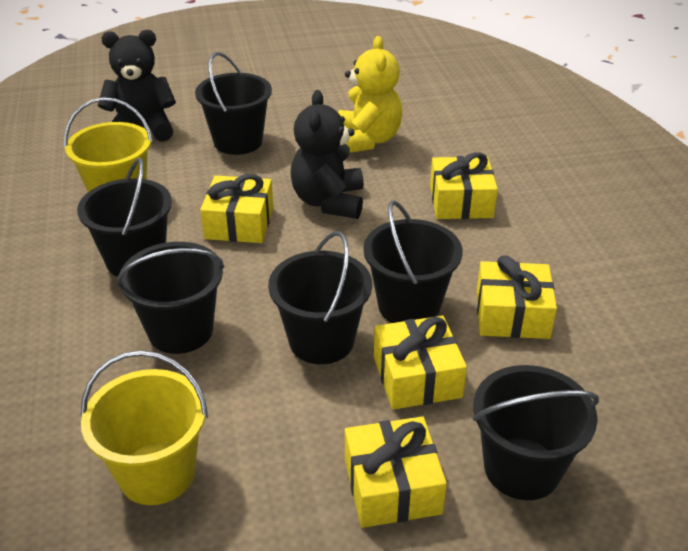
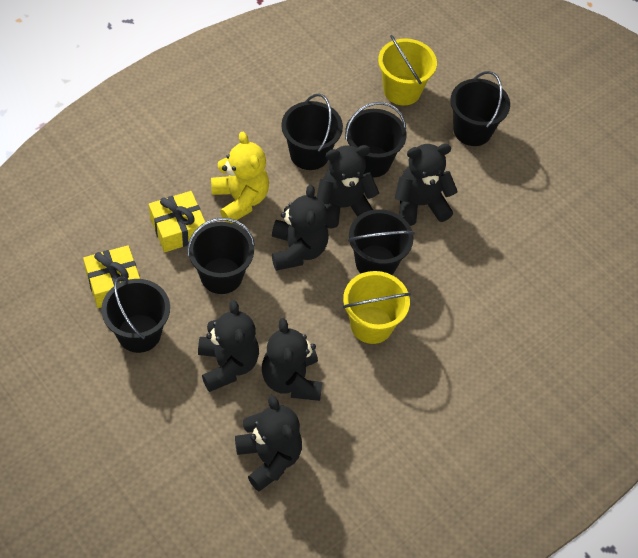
black teddy bear: 2 -> 6
yellow gift: 5 -> 2

